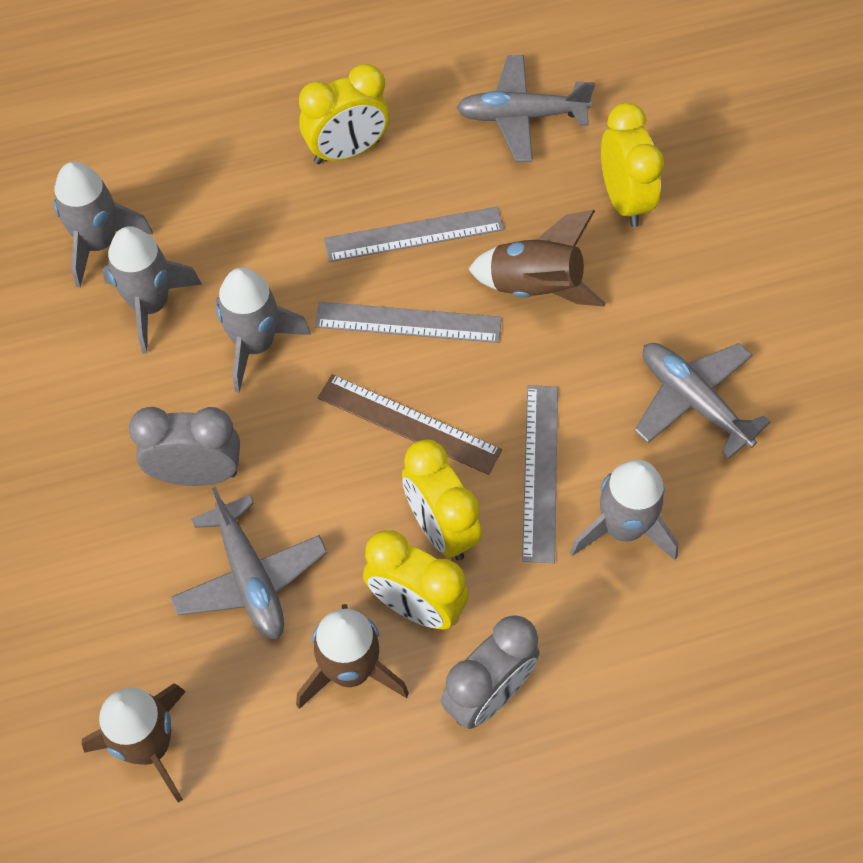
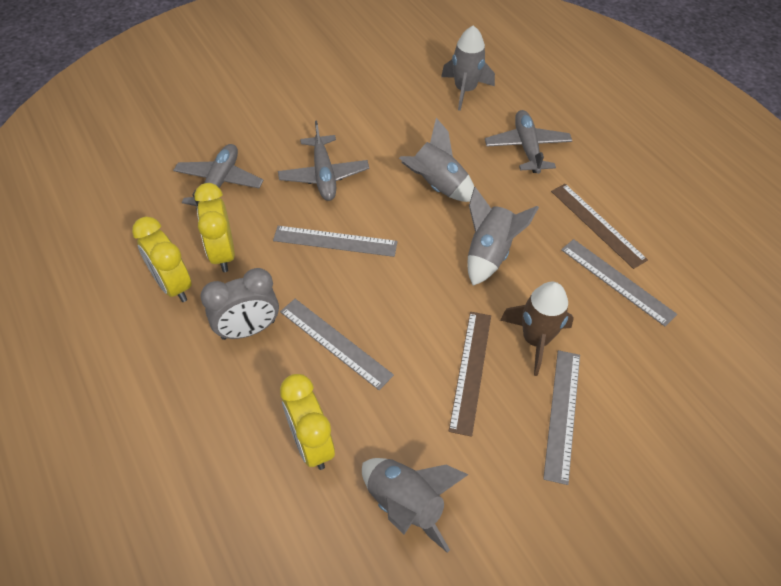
brown rocket: 3 -> 1
brown ruler: 1 -> 2
grey clock: 2 -> 1
grey ruler: 3 -> 4
yellow clock: 4 -> 3

